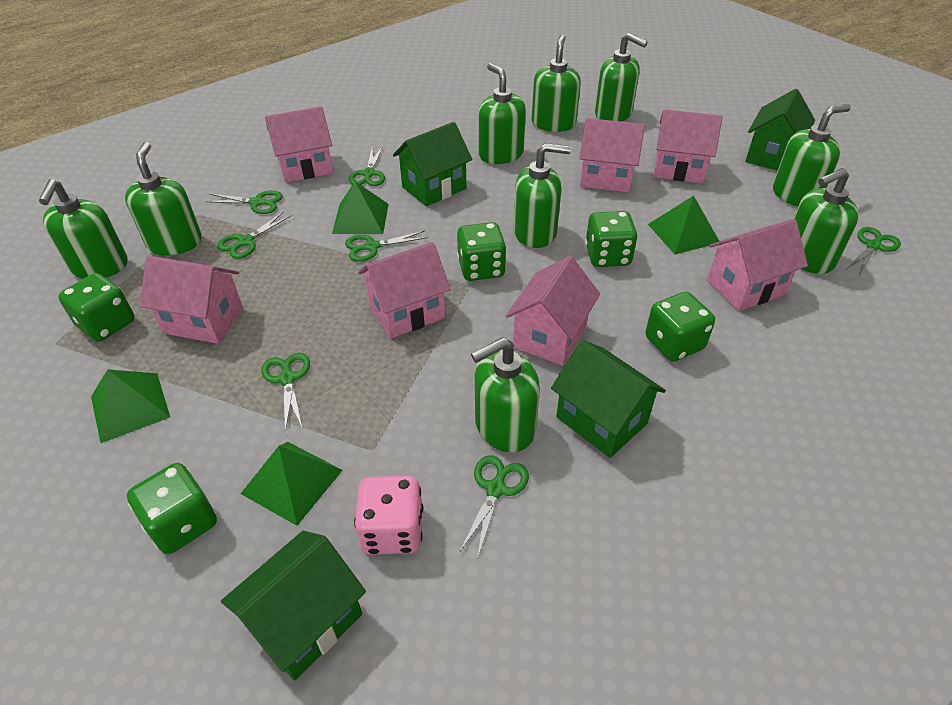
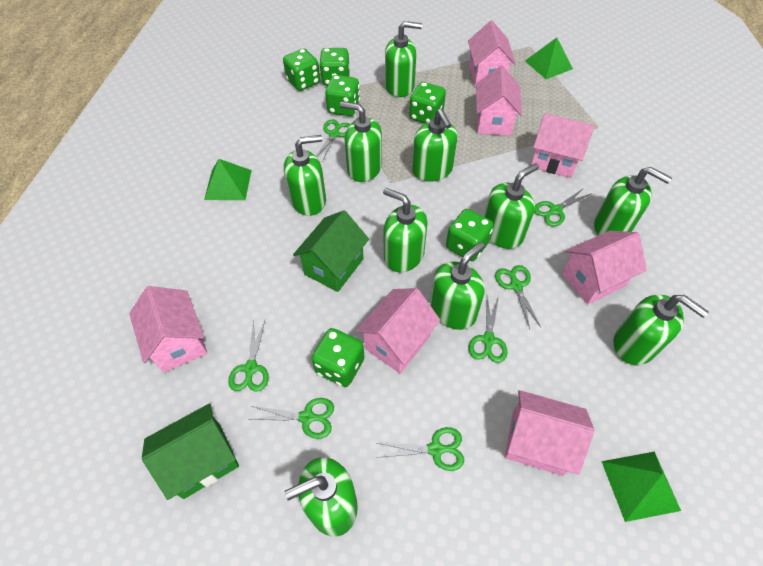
green dice: 5 -> 6
green house: 4 -> 2
green pyramid: 4 -> 3
green soap dispenser: 9 -> 10
pink dice: 1 -> 0

